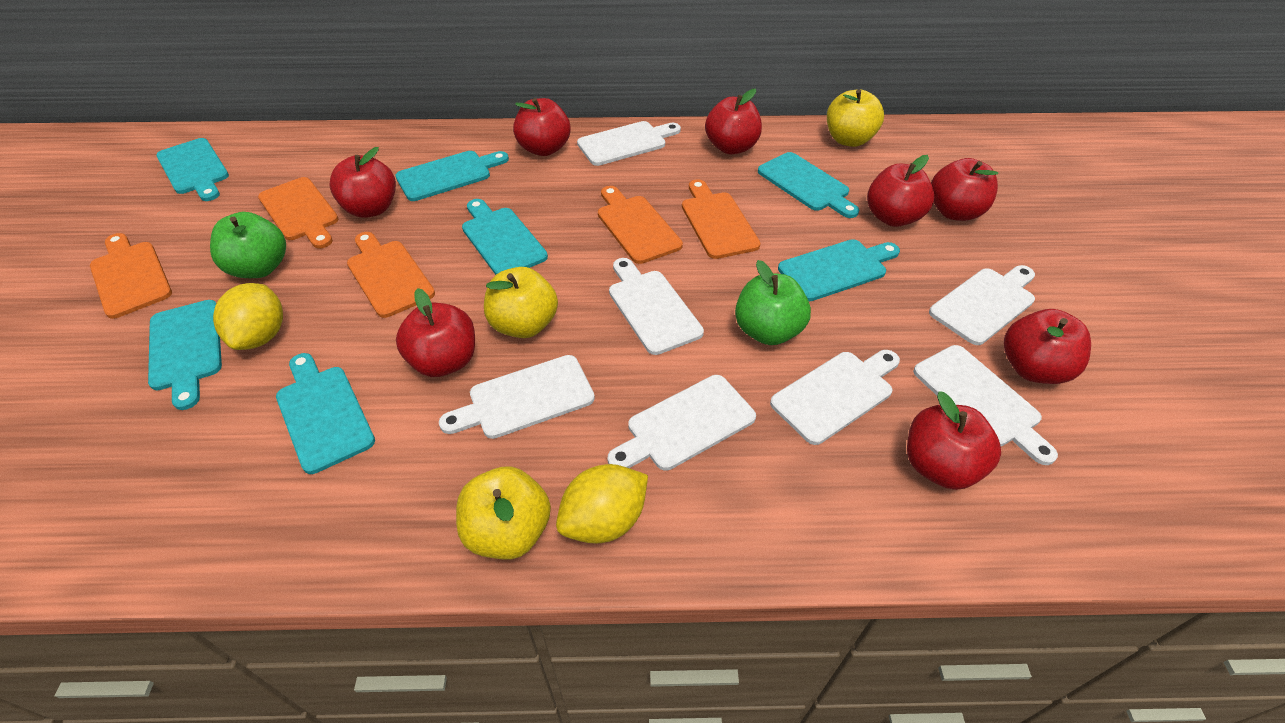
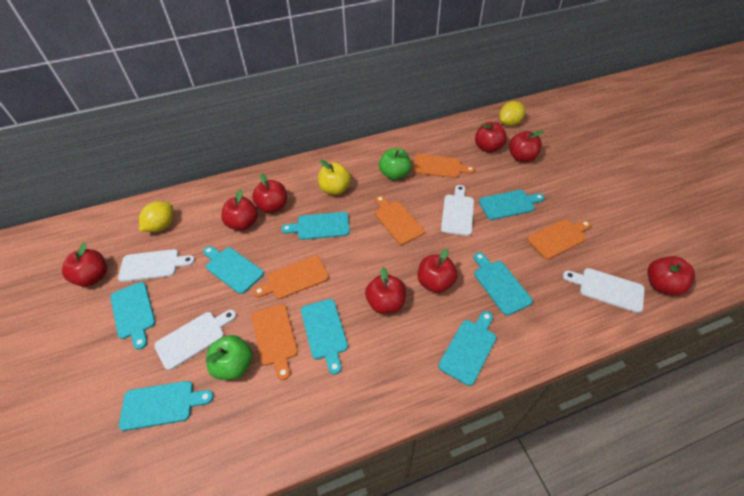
turquoise cutting board: 7 -> 8
white cutting board: 7 -> 4
yellow apple: 3 -> 1

